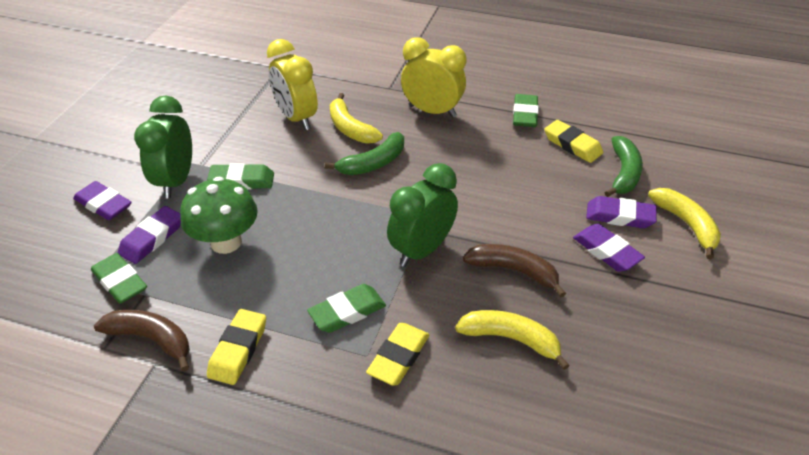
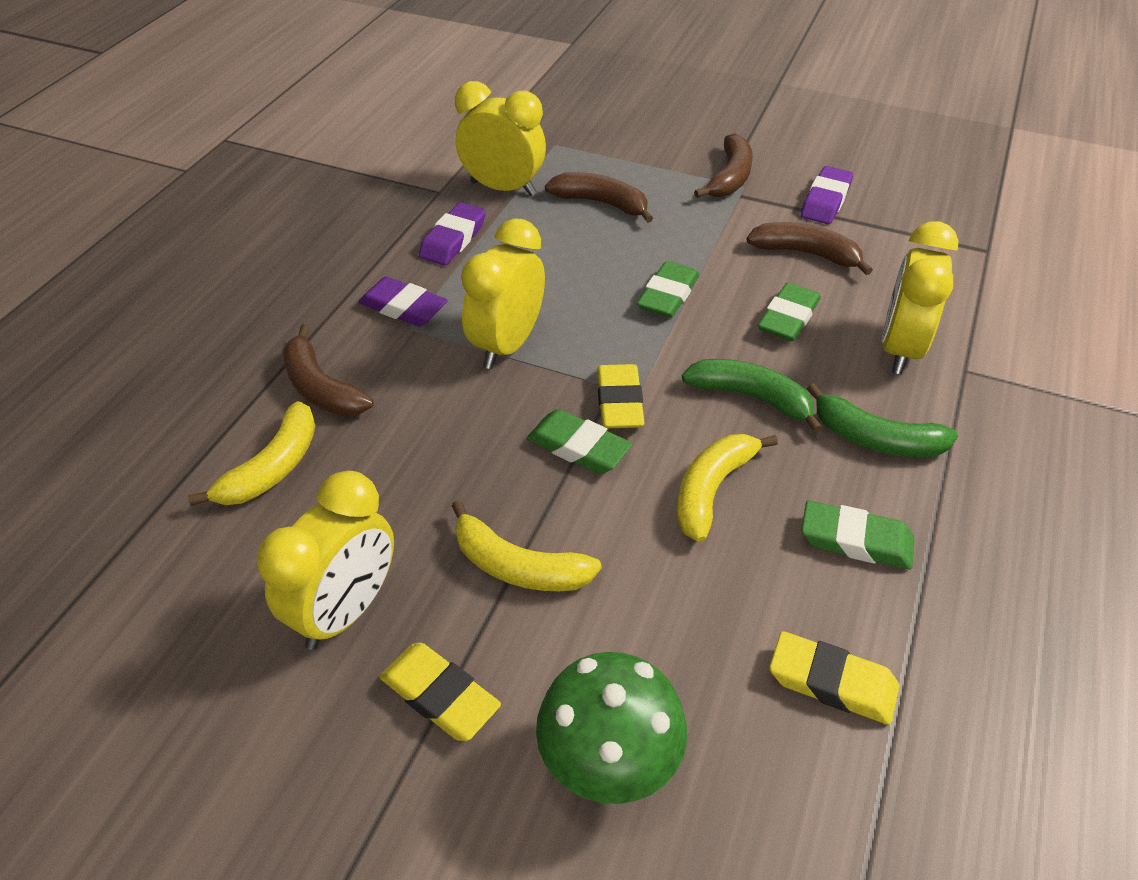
brown banana: 2 -> 4
green clock: 2 -> 0
purple eraser: 4 -> 3
yellow clock: 2 -> 4

